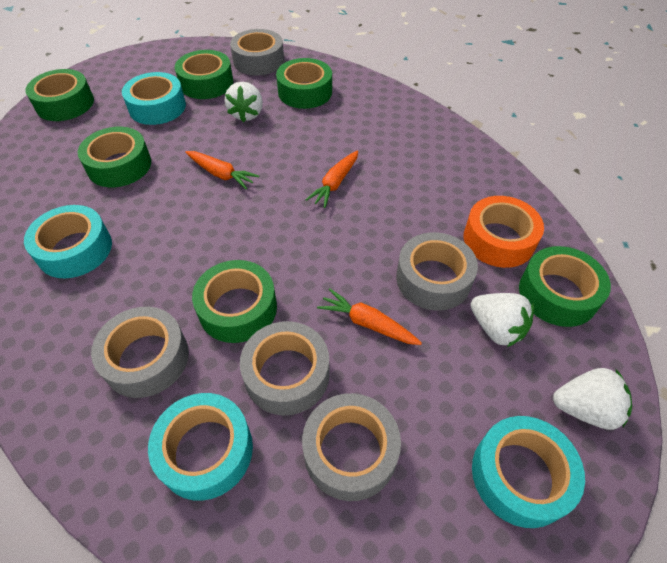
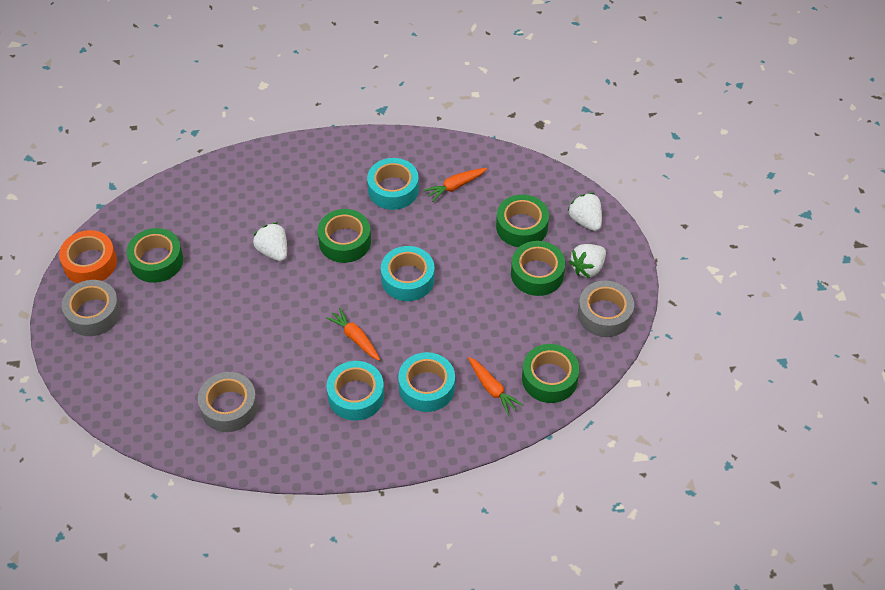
green tape: 6 -> 5
grey tape: 5 -> 3

